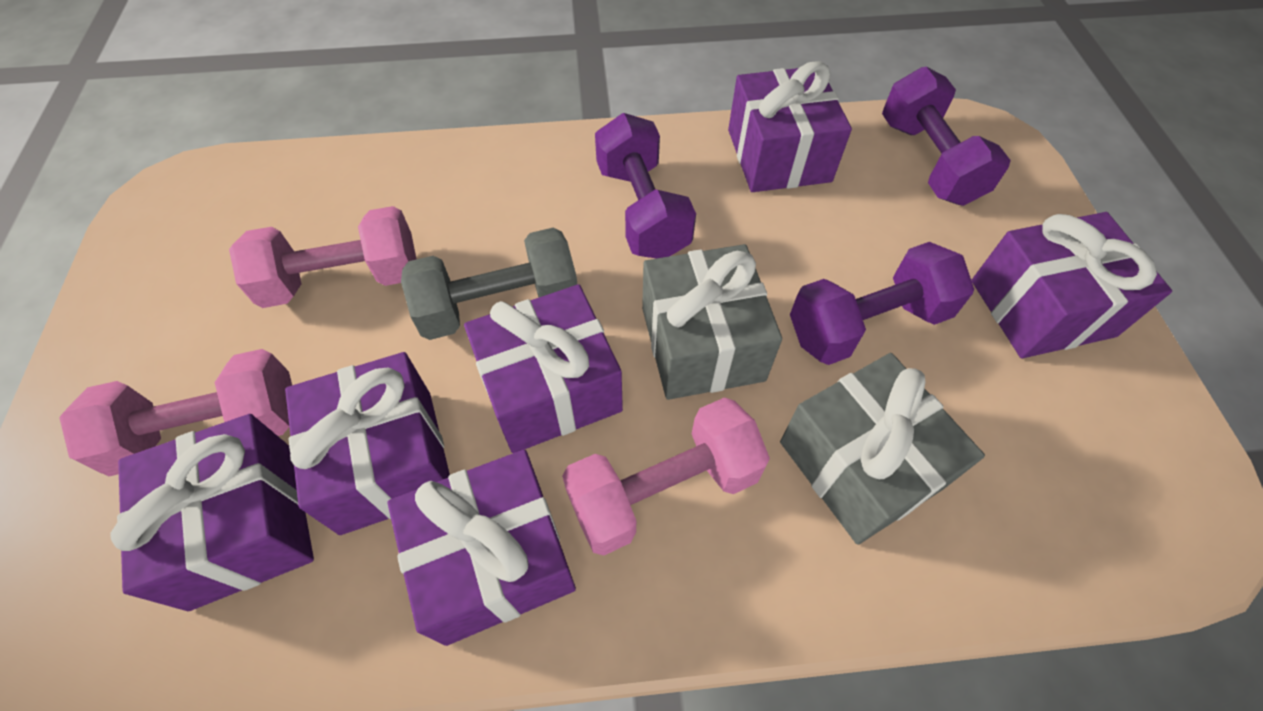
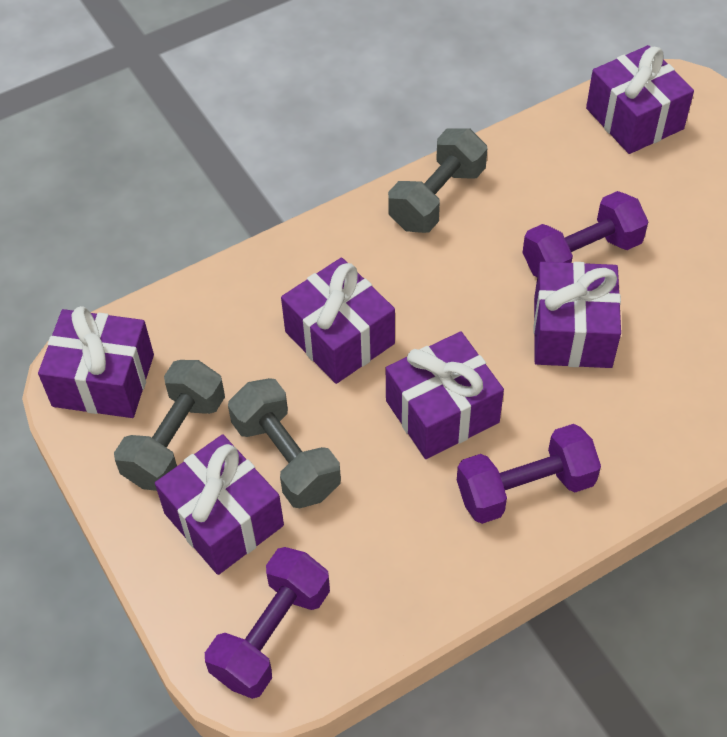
grey dumbbell: 1 -> 3
grey gift: 2 -> 0
pink dumbbell: 3 -> 0

